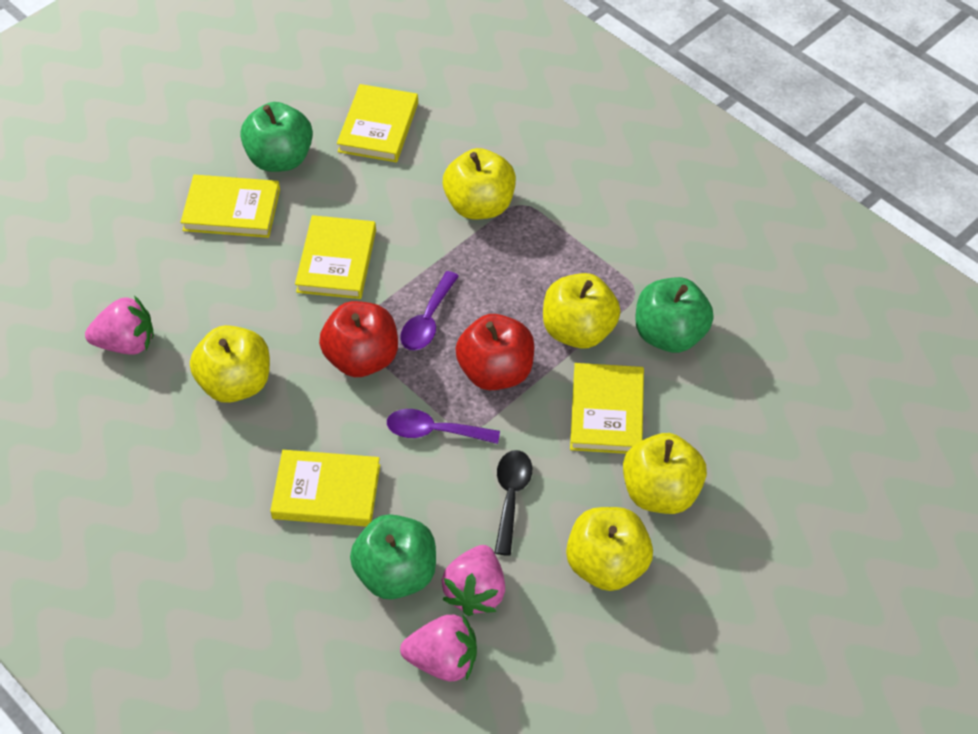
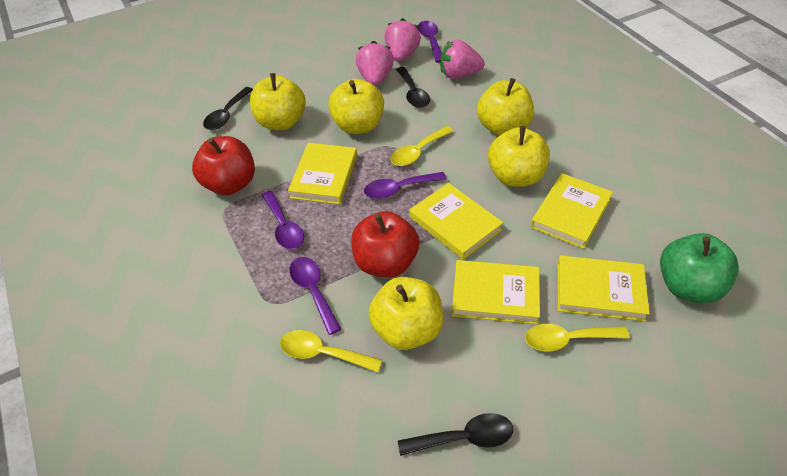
black spoon: 1 -> 3
green apple: 3 -> 1
purple spoon: 2 -> 4
yellow spoon: 0 -> 3

